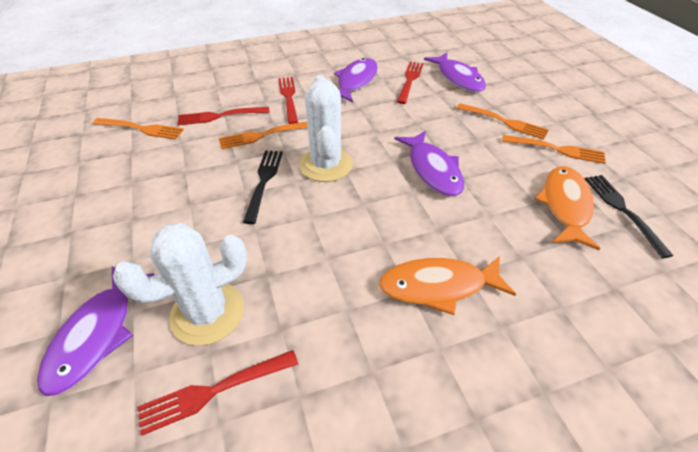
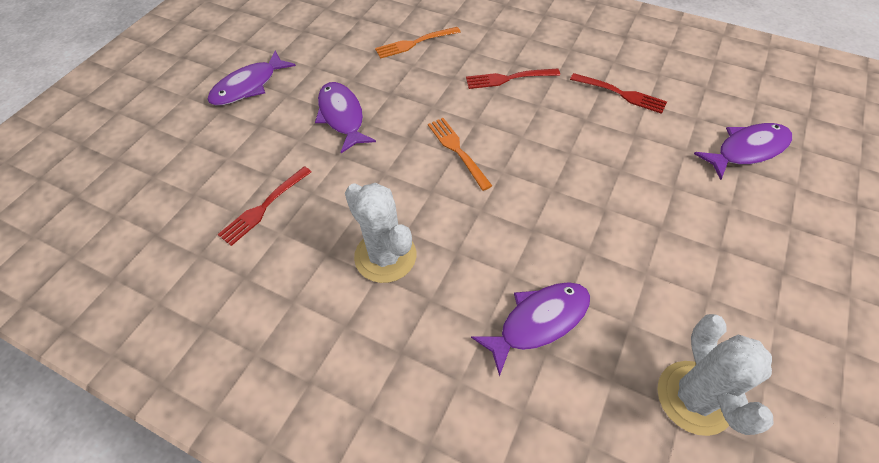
black fork: 2 -> 0
orange fish: 2 -> 0
orange fork: 4 -> 2
red fork: 4 -> 3

